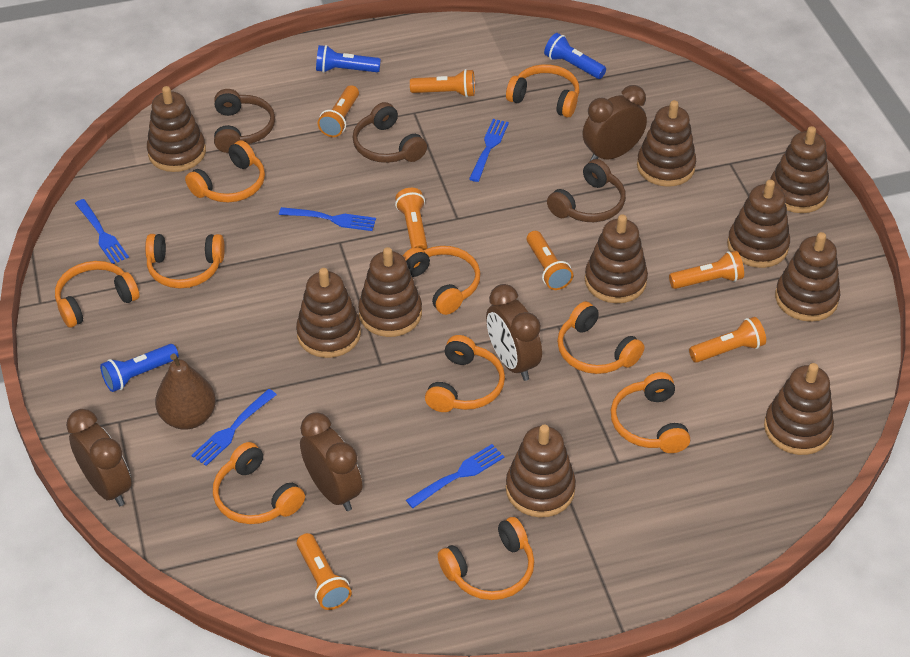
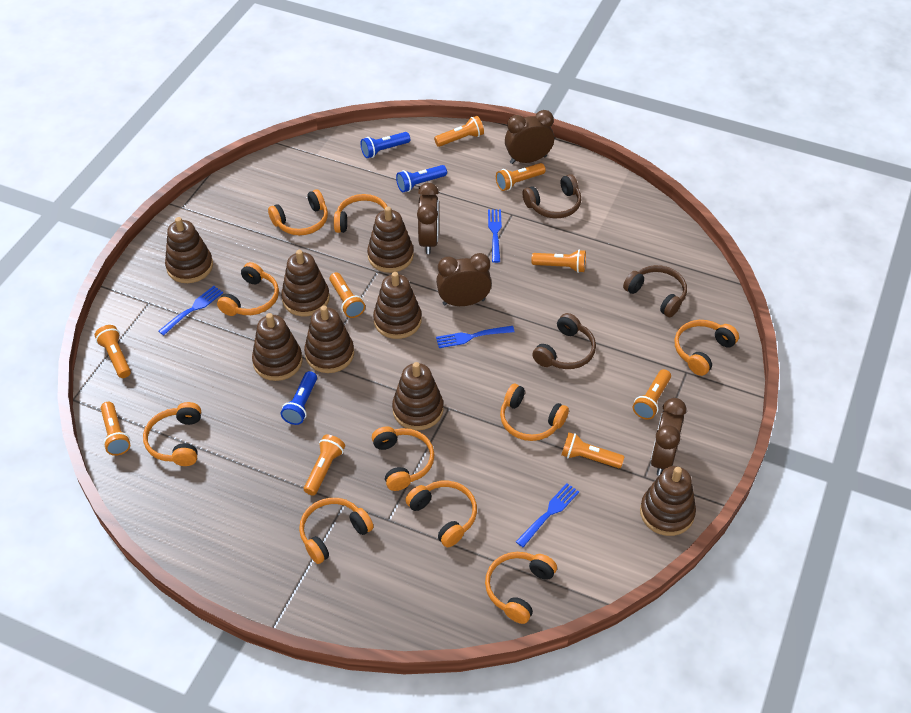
blue fork: 5 -> 4
brown pear: 1 -> 0
brown stacking toy: 10 -> 8
orange flashlight: 7 -> 9

